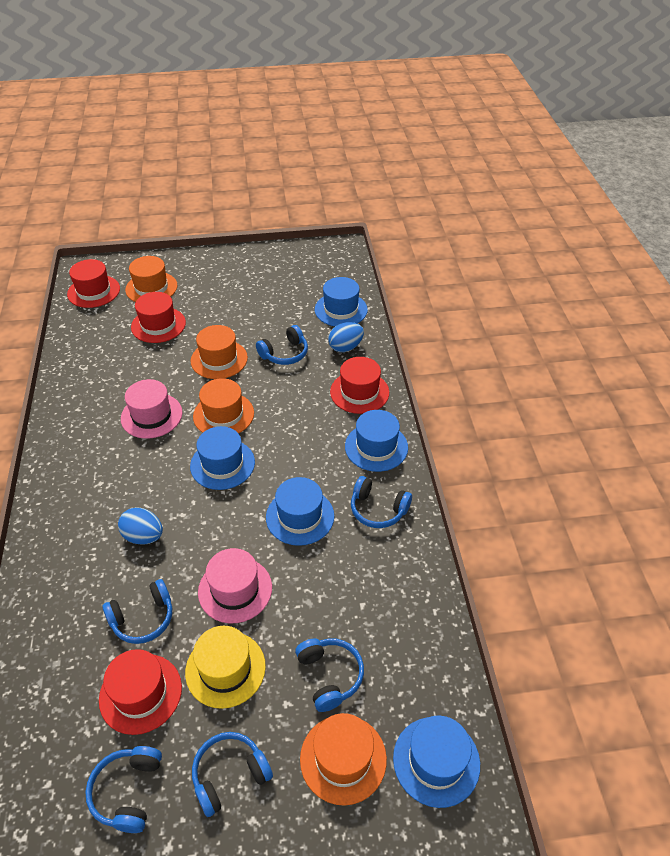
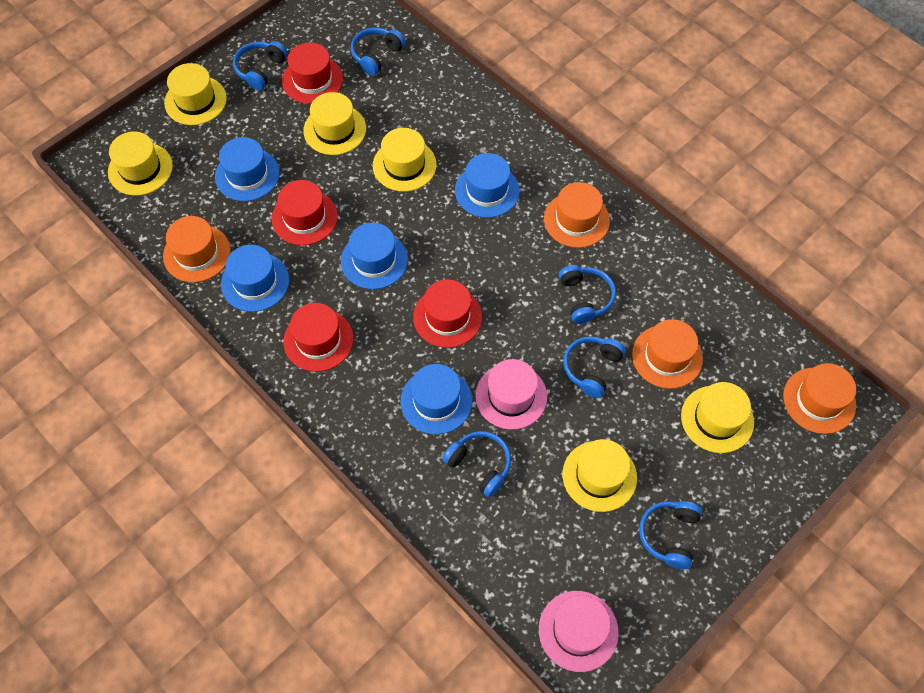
blue egg: 2 -> 0
yellow hat: 1 -> 6

